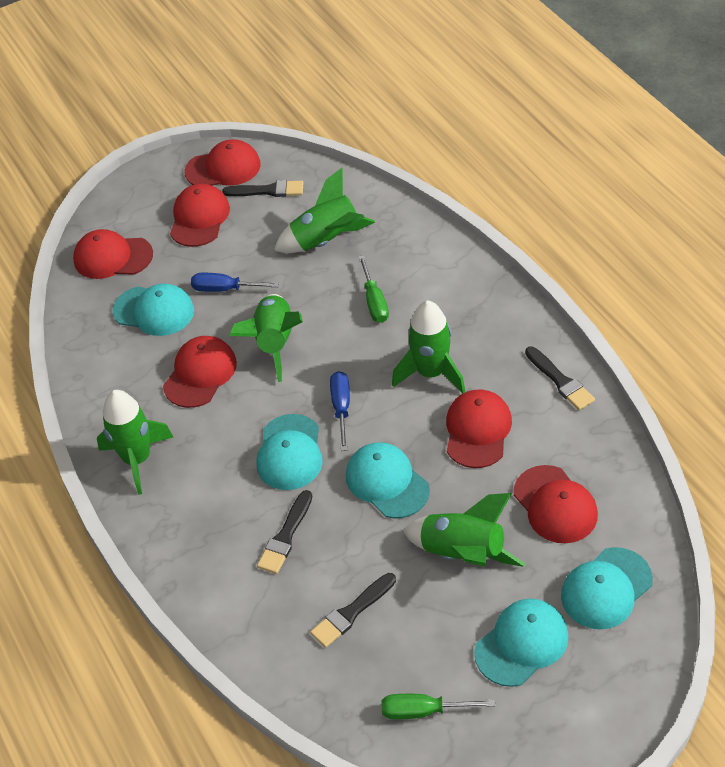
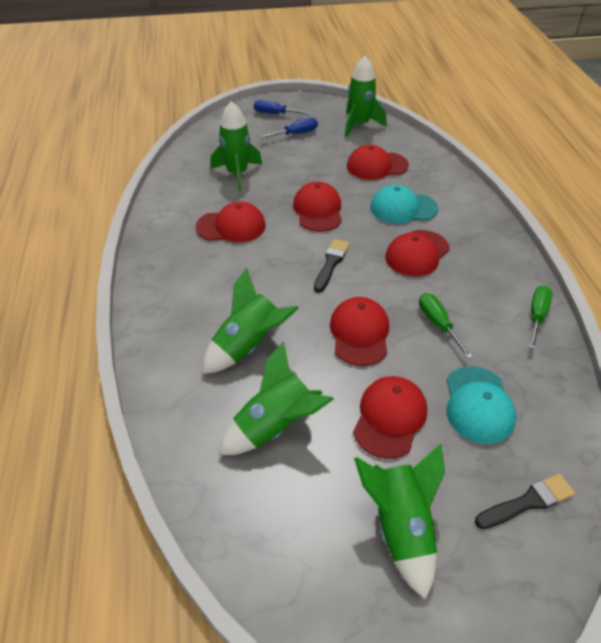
black brush: 4 -> 2
turquoise cap: 5 -> 2

